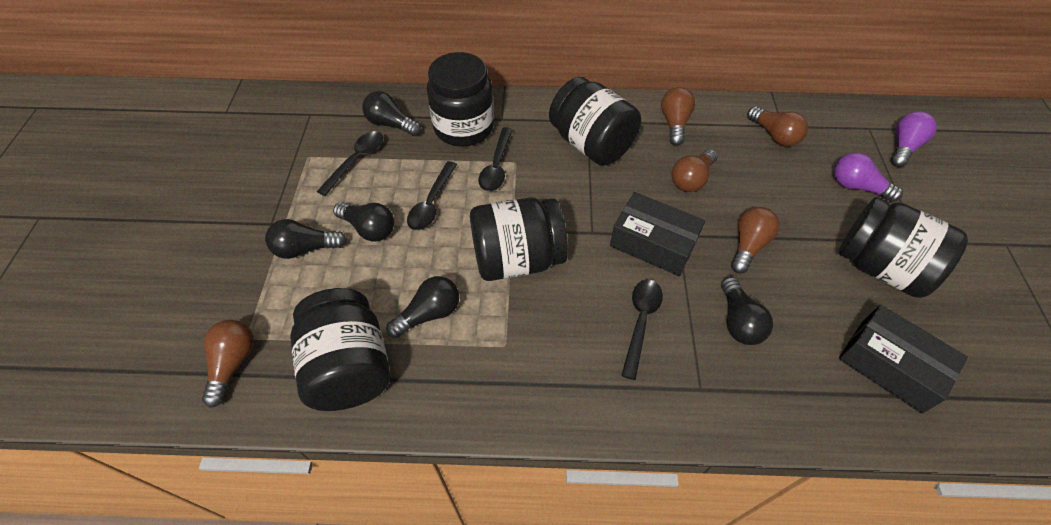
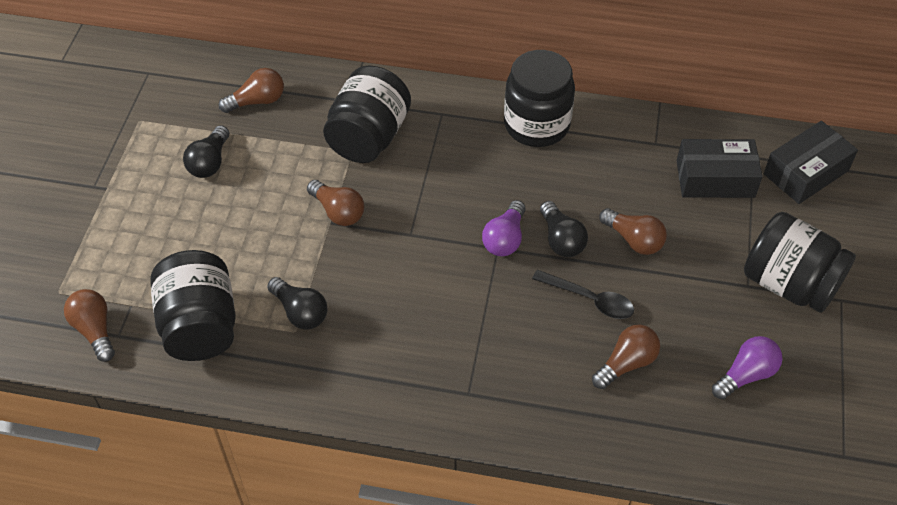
black jar: 5 -> 4
black light bulb: 5 -> 3
black spoon: 4 -> 1

